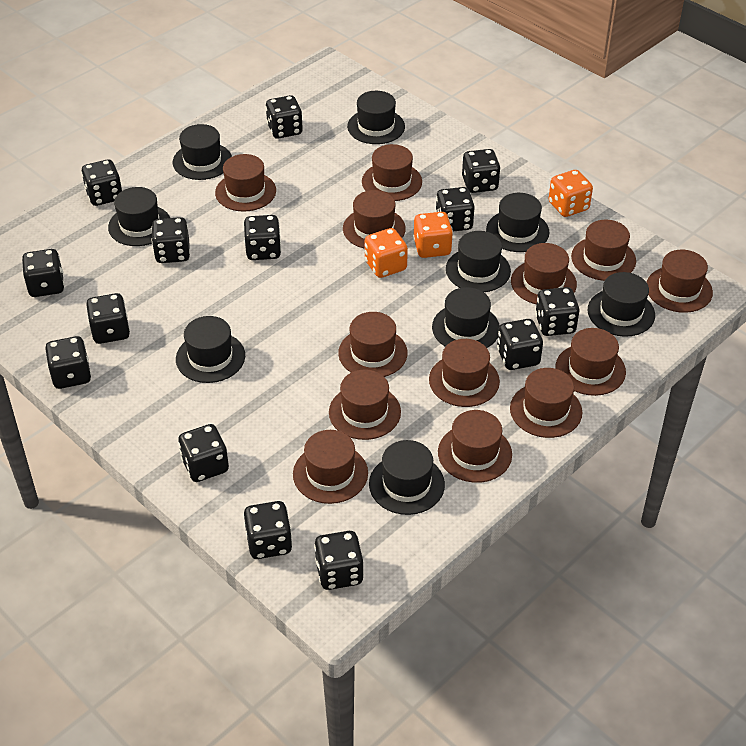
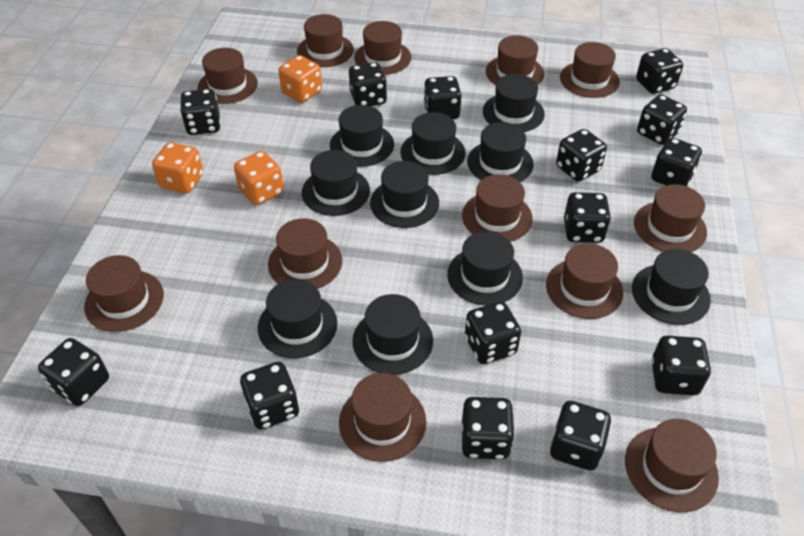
black hat: 9 -> 10
brown hat: 13 -> 12

